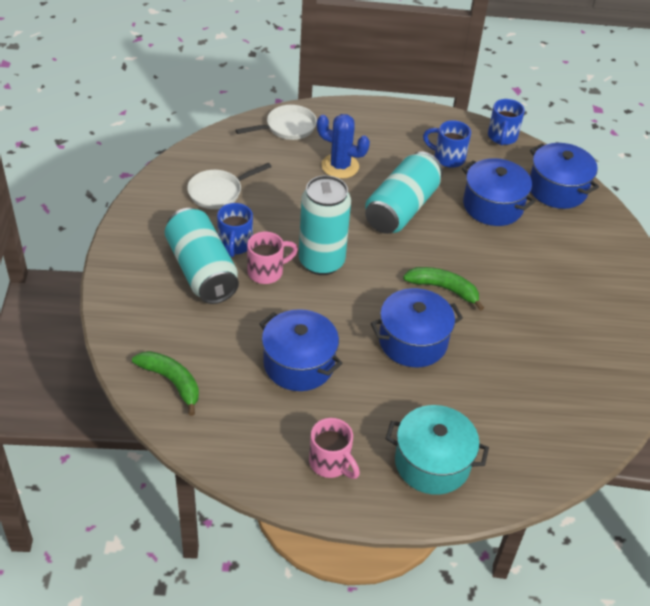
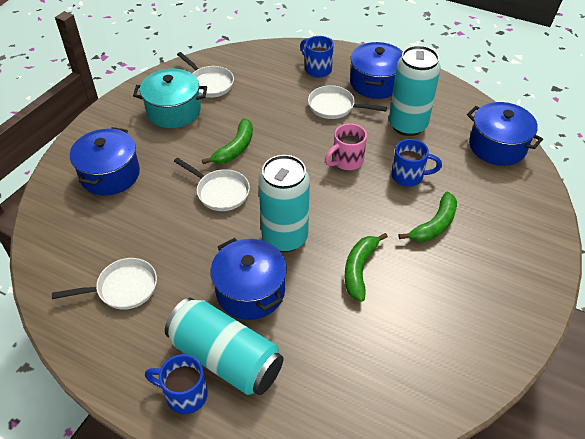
blue cactus: 1 -> 0
green banana: 2 -> 3
pink mug: 2 -> 1
white pan: 2 -> 4

